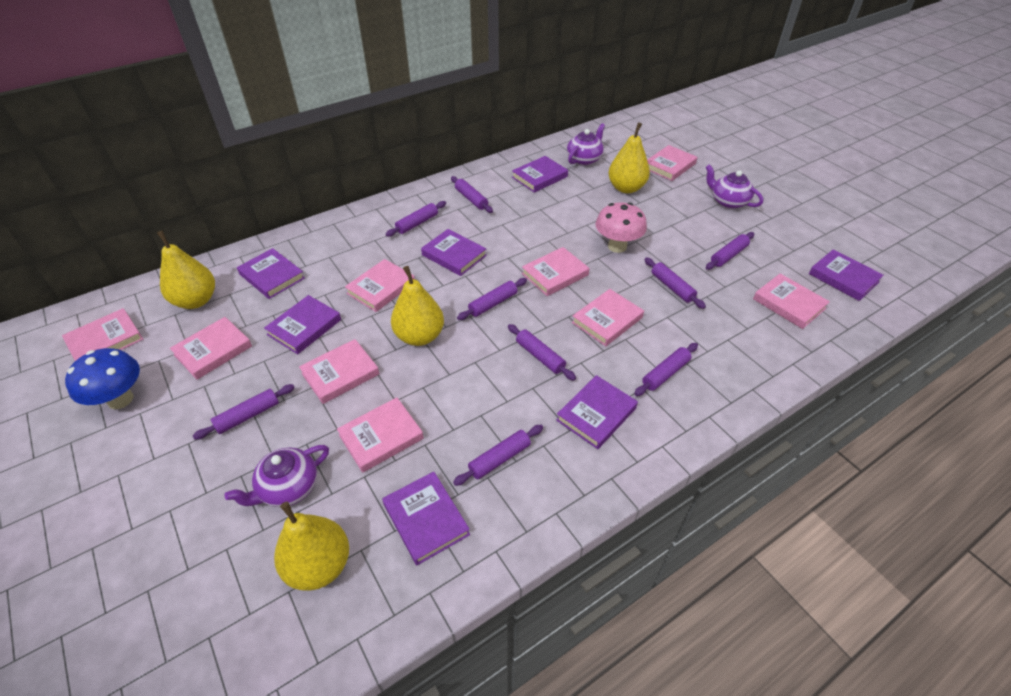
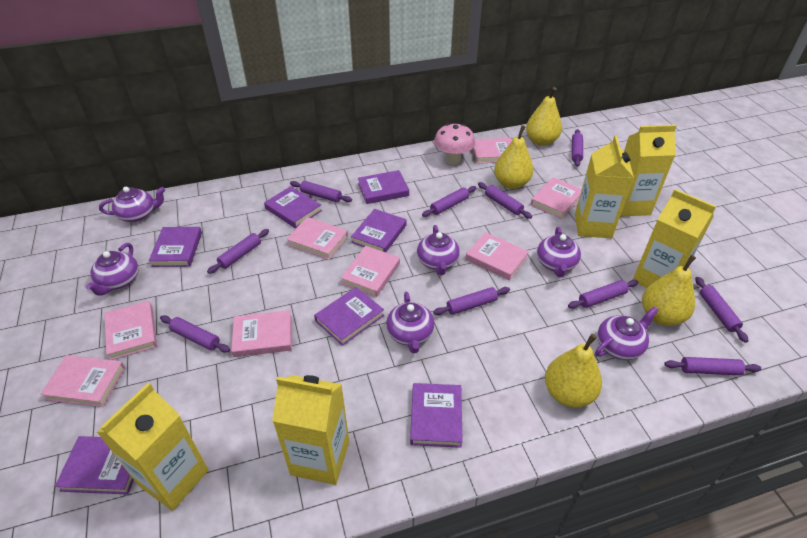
blue mushroom: 1 -> 0
pink book: 9 -> 8
purple rolling pin: 9 -> 10
purple teapot: 3 -> 6
yellow carton: 0 -> 5

